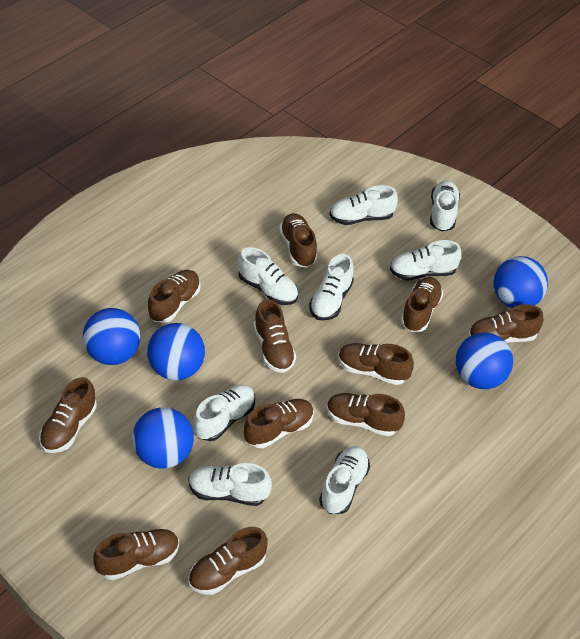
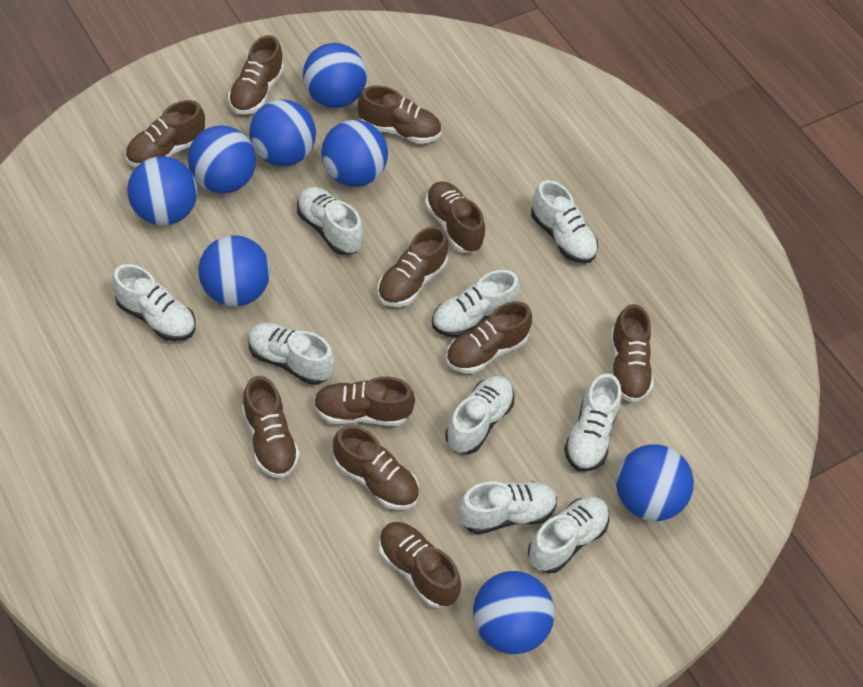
blue ball: 5 -> 8
white shoe: 8 -> 9

